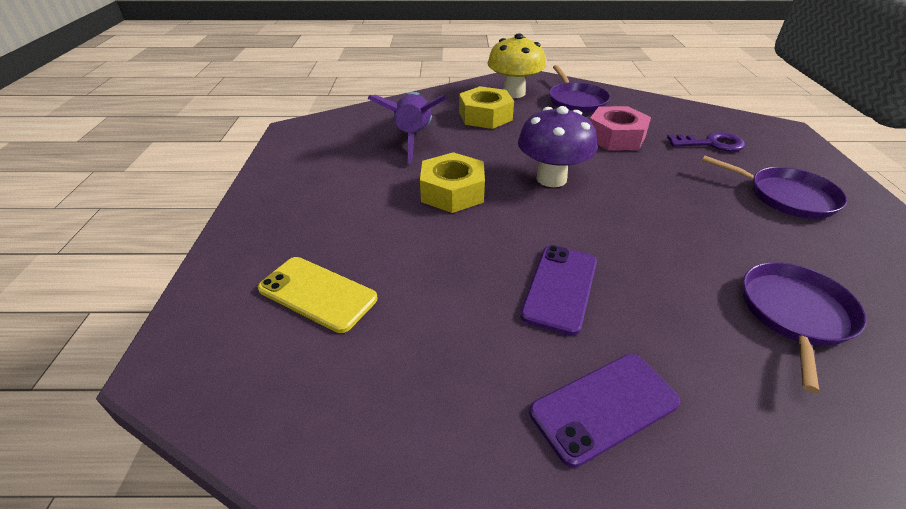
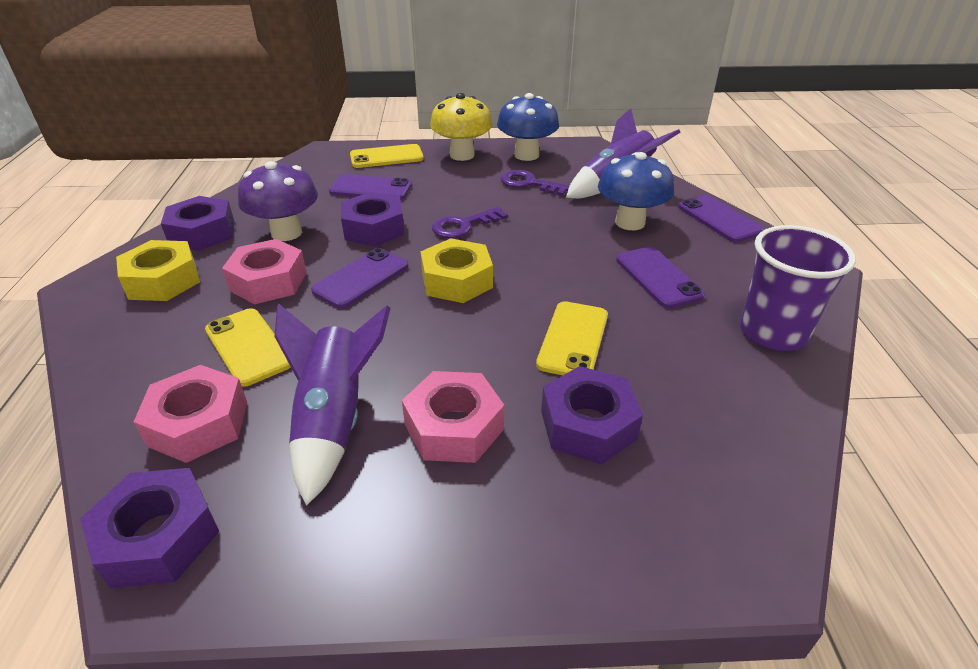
blue mushroom: 0 -> 2
pink nut: 1 -> 3
purple cup: 0 -> 1
purple key: 1 -> 2
purple nut: 0 -> 4
purple pan: 3 -> 0
purple phone: 2 -> 4
purple rocket: 1 -> 2
yellow phone: 1 -> 3

